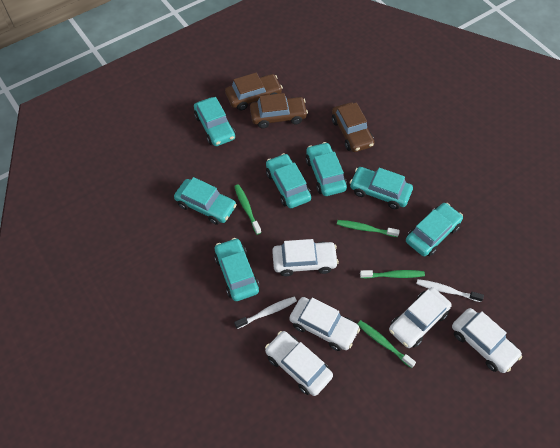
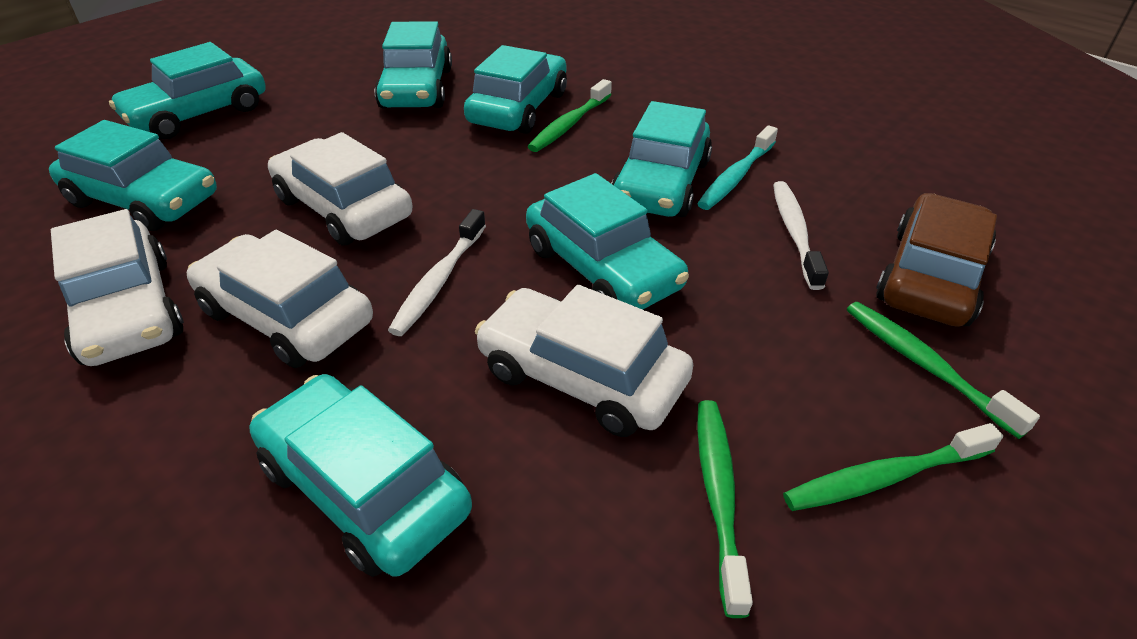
brown car: 3 -> 1
turquoise toothbrush: 0 -> 1
white car: 5 -> 4

